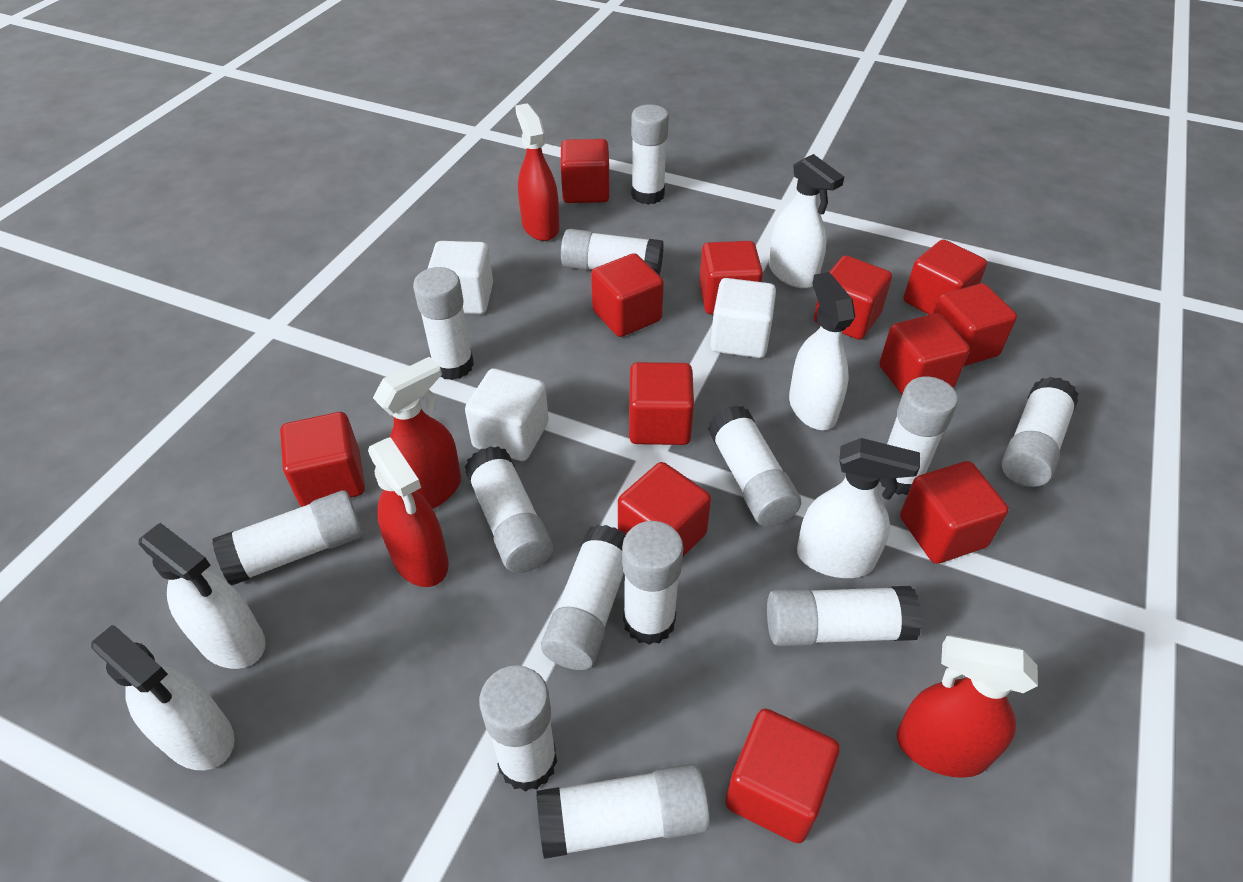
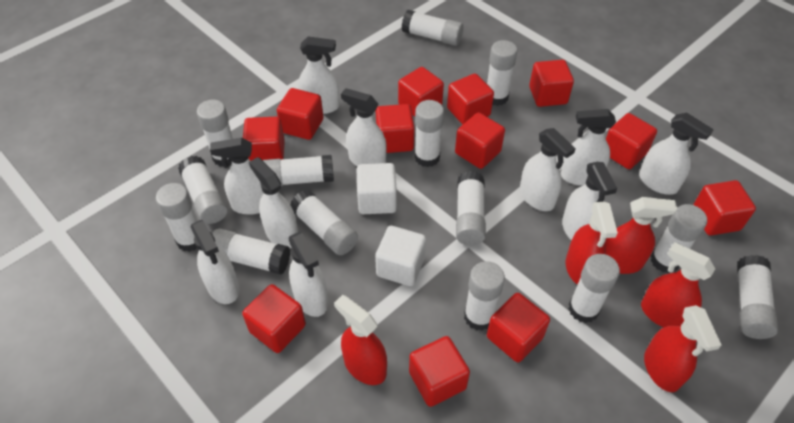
red spray bottle: 4 -> 5
white cube: 3 -> 2
white glue stick: 13 -> 14
white spray bottle: 5 -> 10

